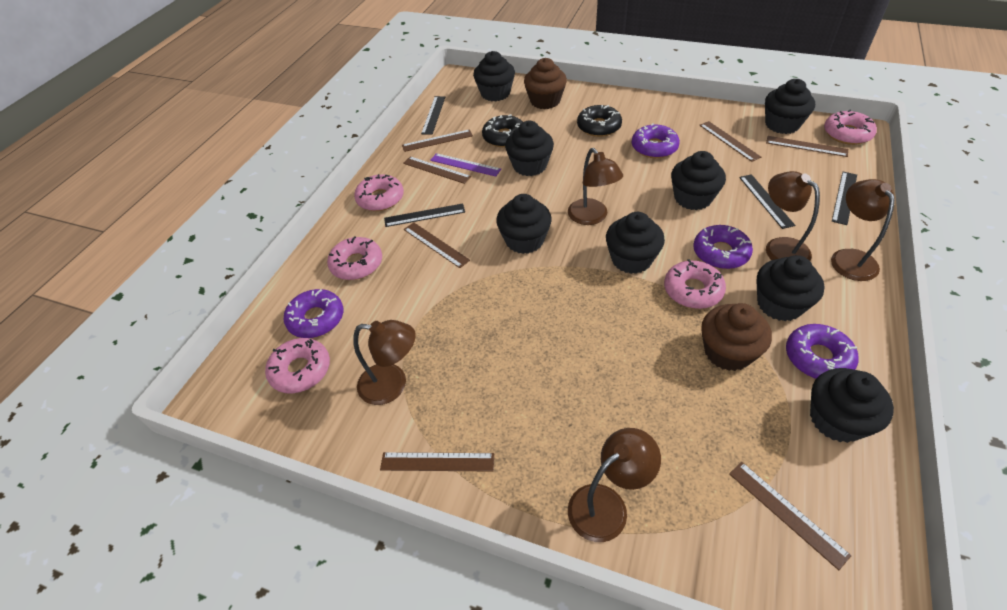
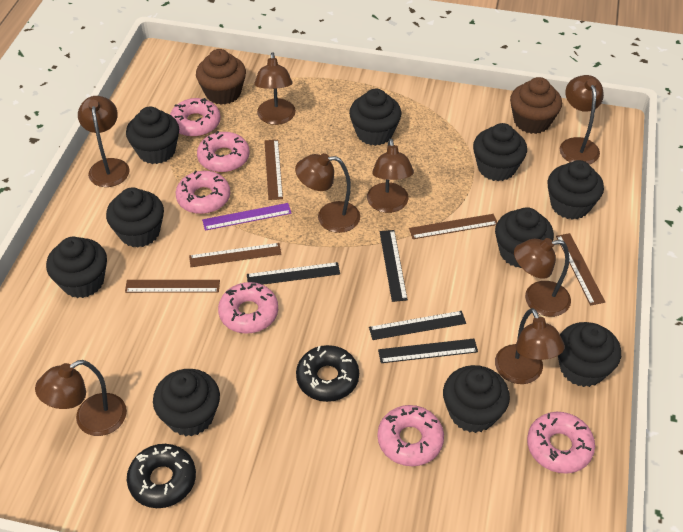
black cupcake: 8 -> 10
brown lamp: 5 -> 8
brown ruler: 7 -> 5
pink donut: 5 -> 6
purple donut: 4 -> 0

